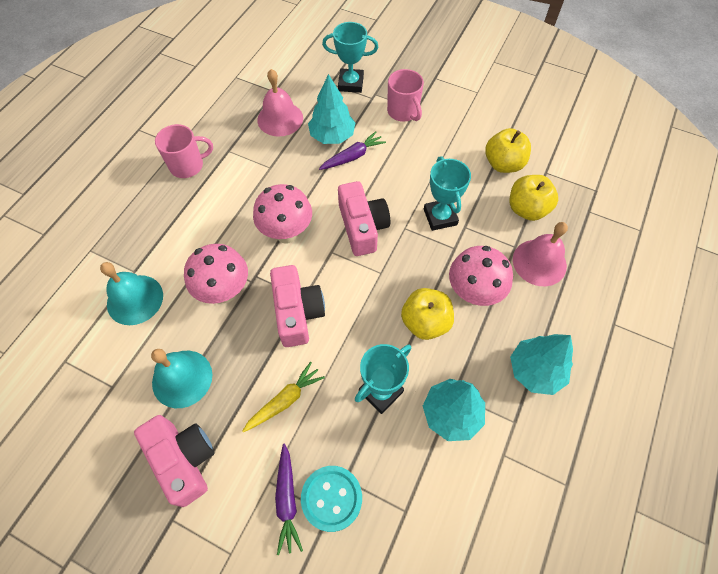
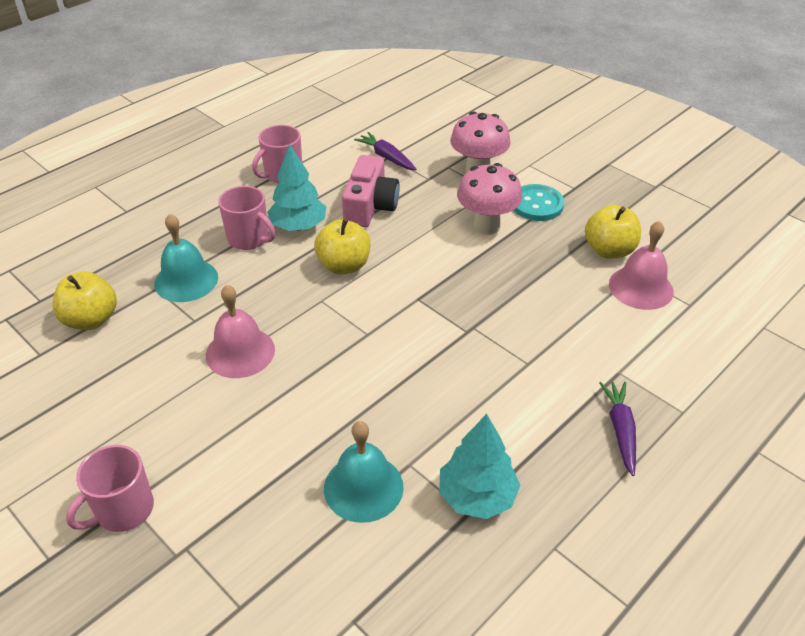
pink camera: 3 -> 1
pink mug: 2 -> 3
pink mushroom: 3 -> 2
turquoise tree: 3 -> 2
turquoise trophy: 3 -> 0
yellow carrot: 1 -> 0

